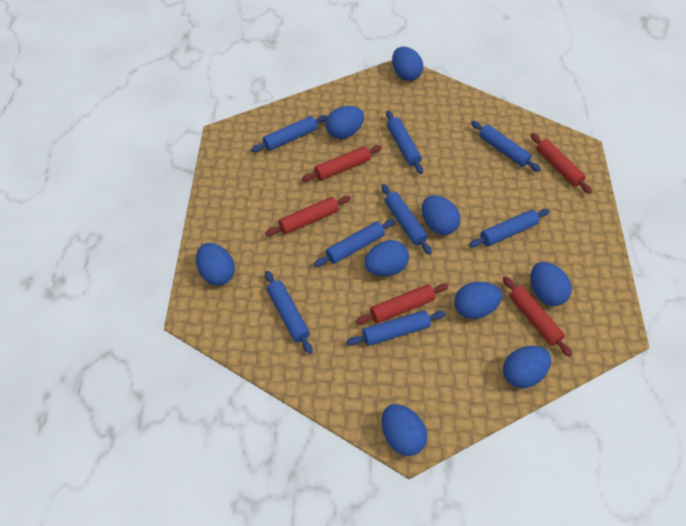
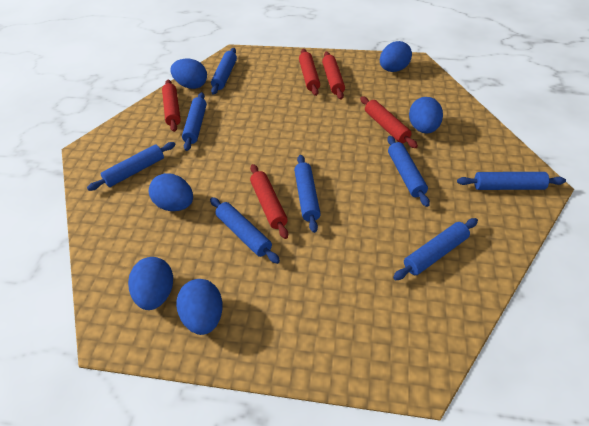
blue egg: 9 -> 6

